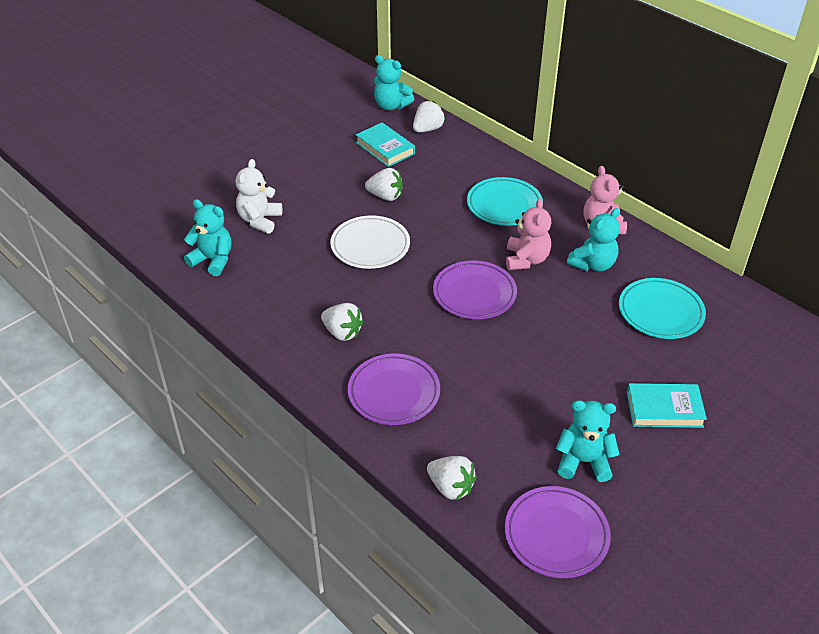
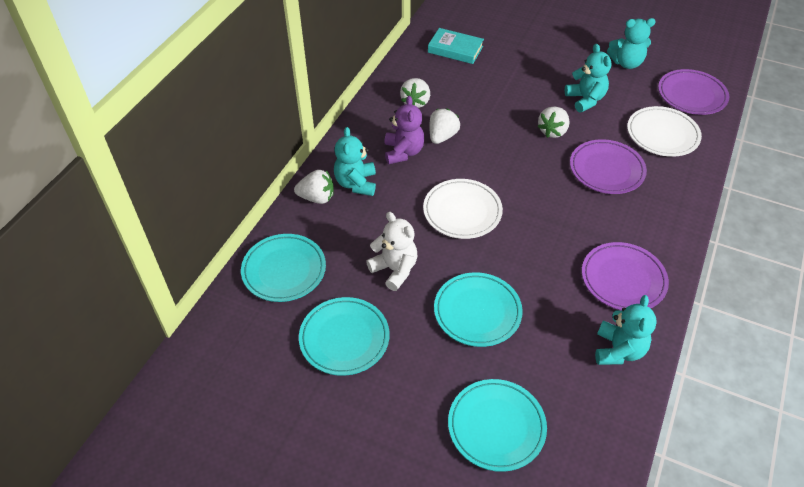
pink teddy bear: 2 -> 0
purple teddy bear: 0 -> 1
turquoise book: 2 -> 1
turquoise plate: 2 -> 4
white plate: 1 -> 2

